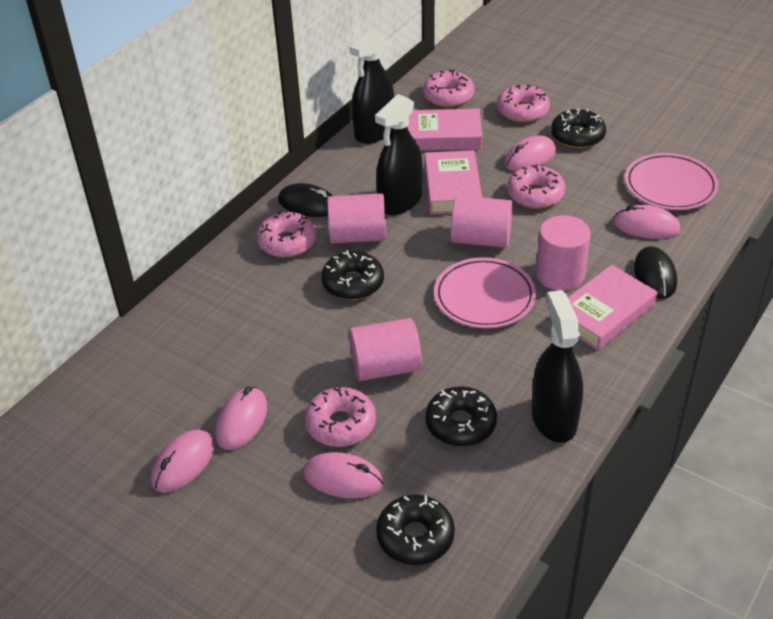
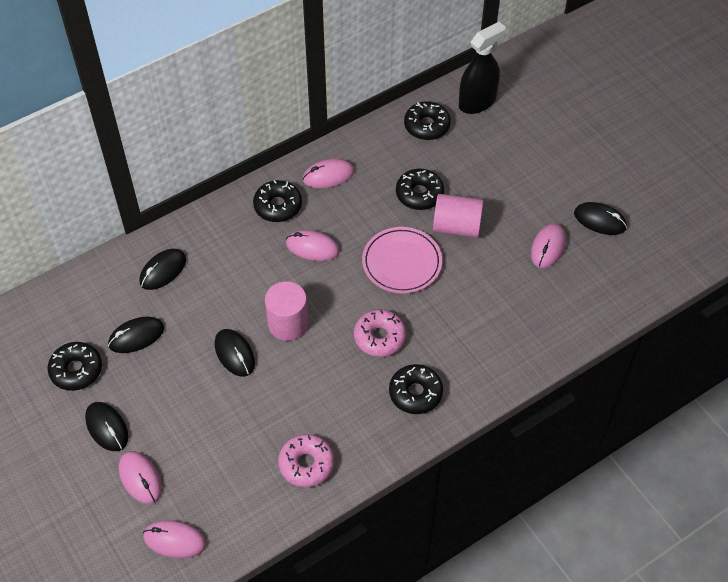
black donut: 4 -> 5
black mouse: 2 -> 5
black spray bottle: 3 -> 1
pink book: 3 -> 0
pink cylinder: 4 -> 2
pink donut: 5 -> 2
pink plate: 2 -> 1

